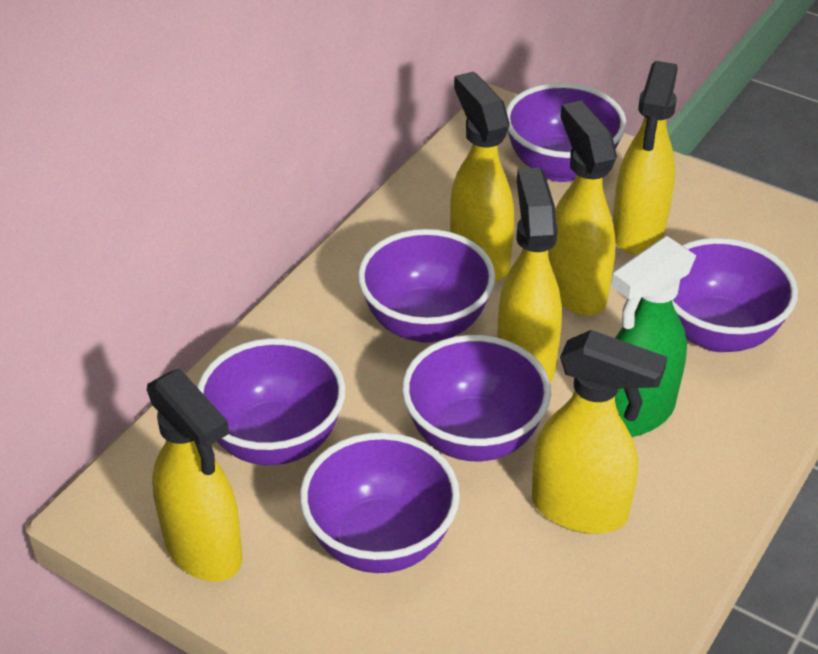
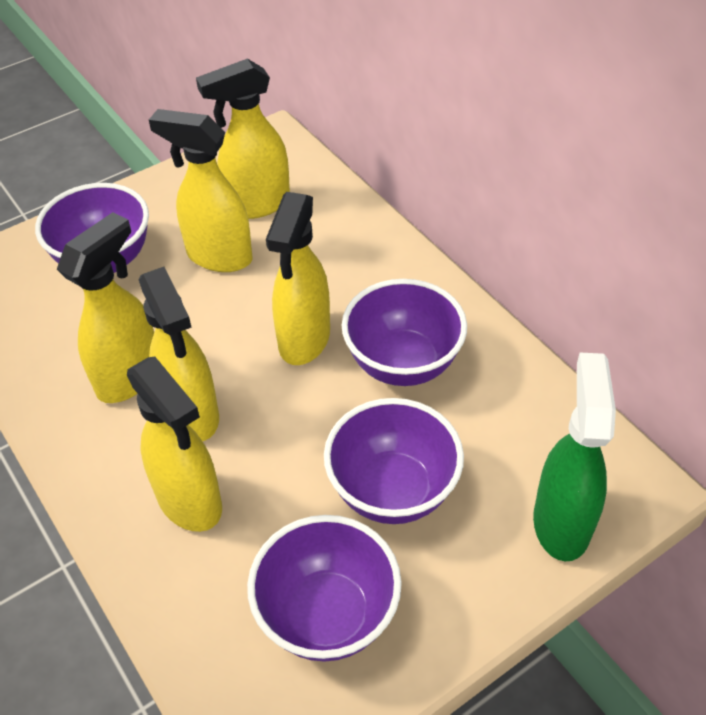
purple bowl: 6 -> 4

